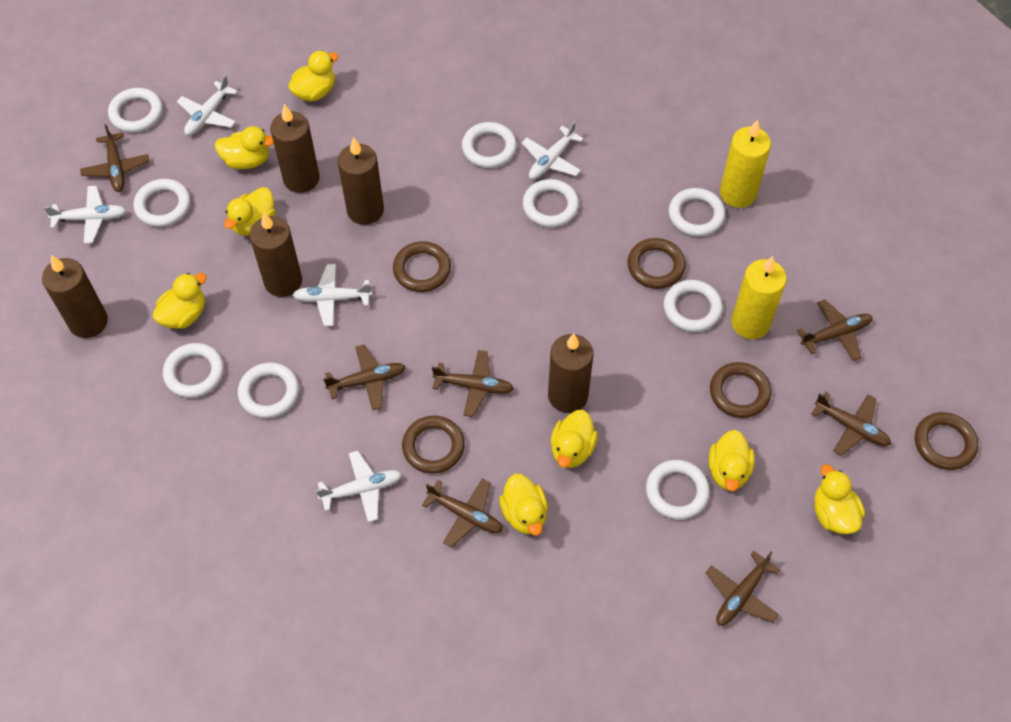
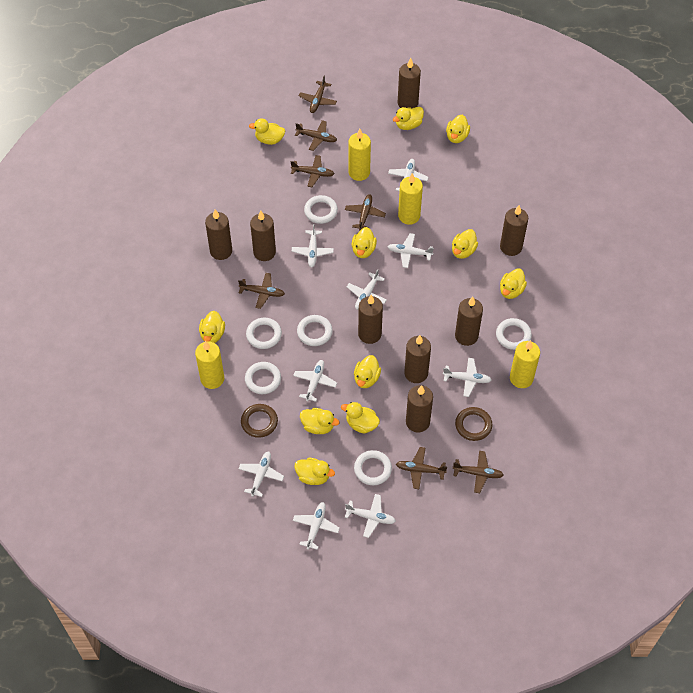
brown candle: 5 -> 8
brown ring: 5 -> 2
white plane: 5 -> 9
white ring: 9 -> 6
yellow candle: 2 -> 4
yellow duck: 8 -> 11

